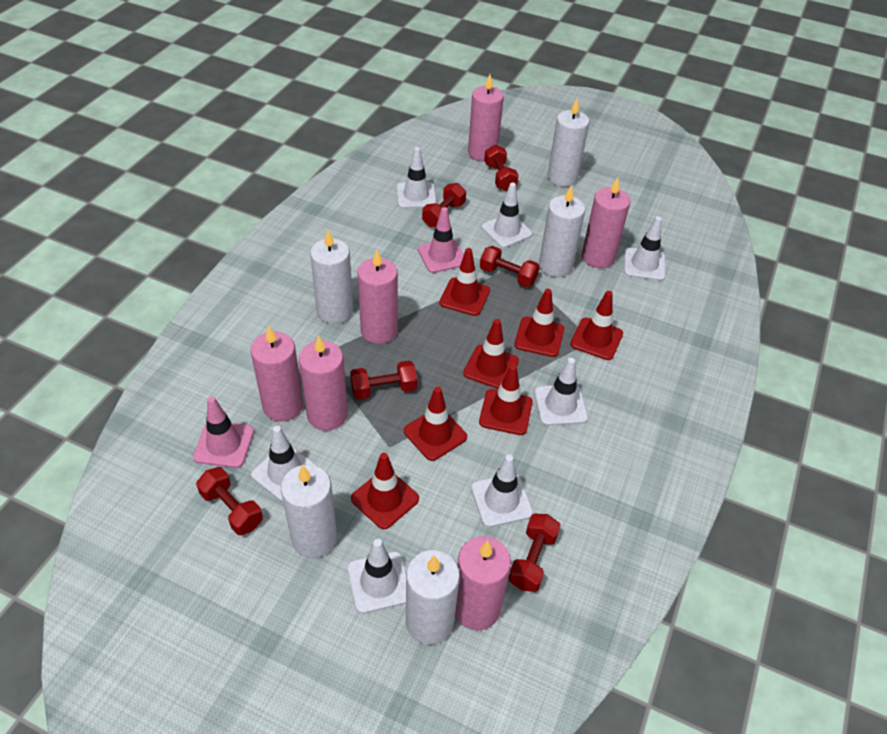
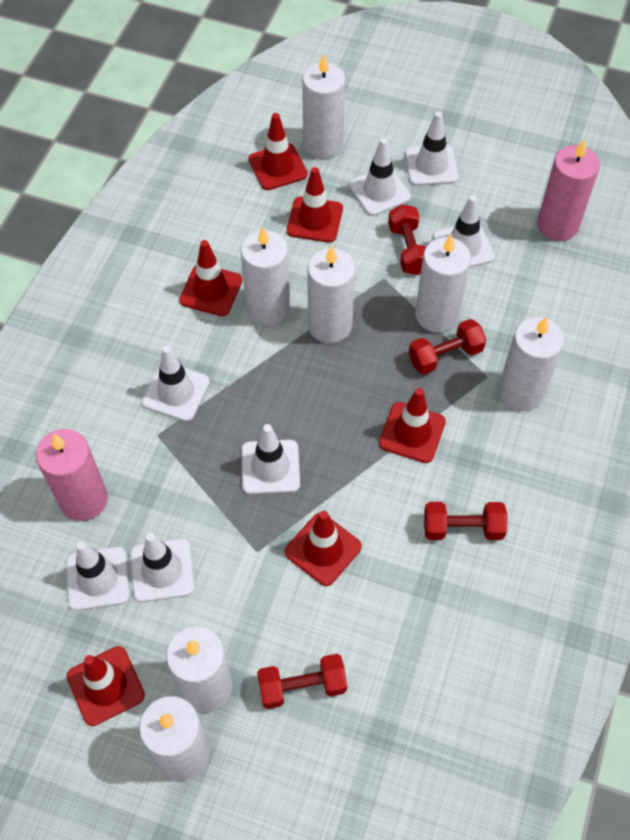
pink candle: 6 -> 2
pink traffic cone: 2 -> 0
red dumbbell: 6 -> 4
red traffic cone: 7 -> 6
white candle: 5 -> 7

